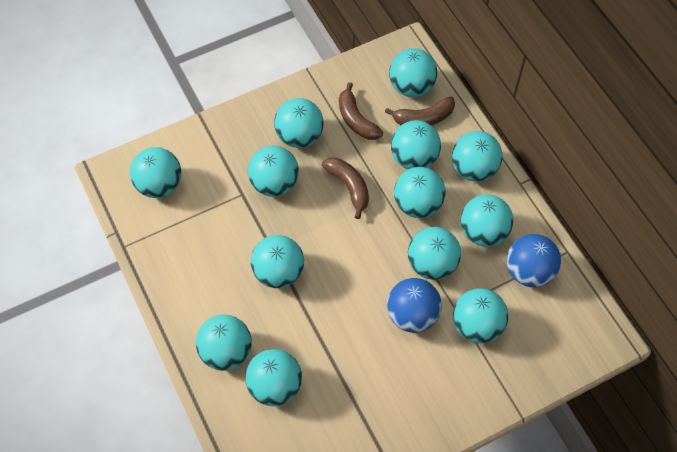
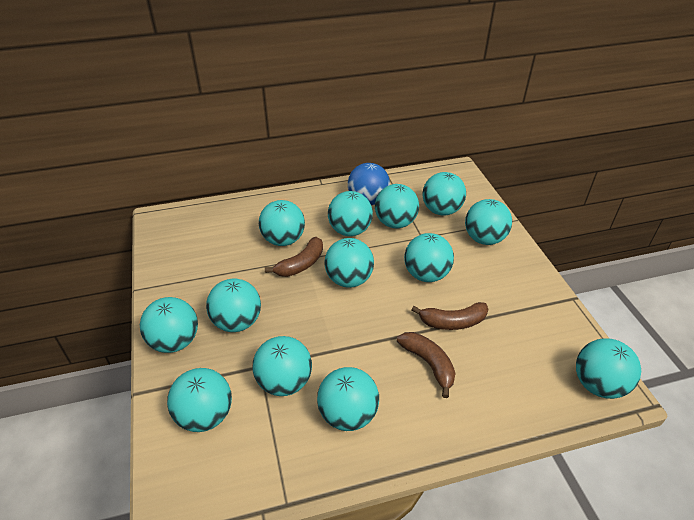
blue ball: 2 -> 1

